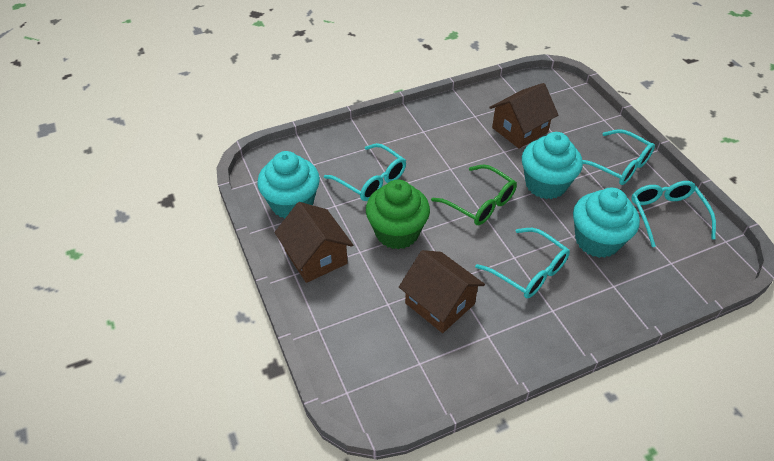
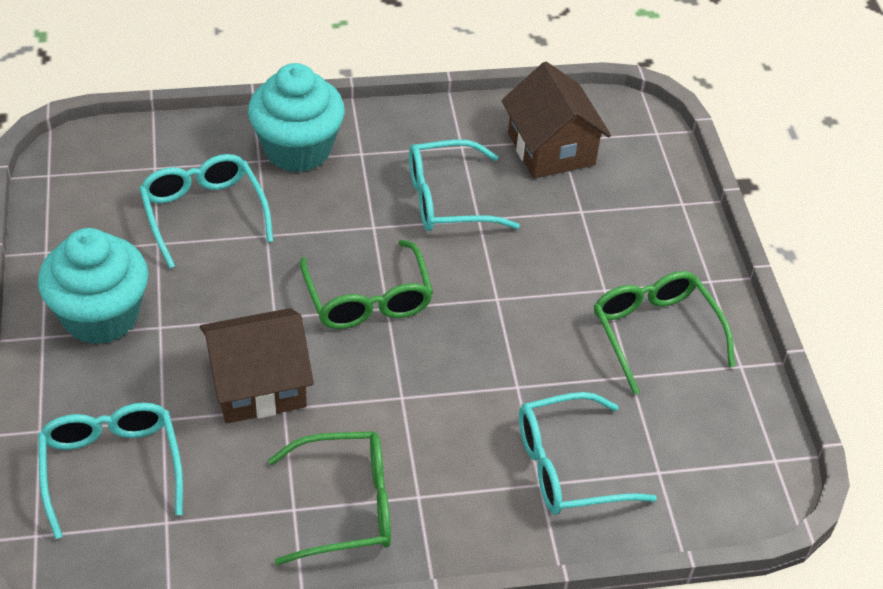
brown house: 3 -> 2
green cupcake: 1 -> 0
green glasses: 1 -> 3
turquoise cupcake: 3 -> 2

